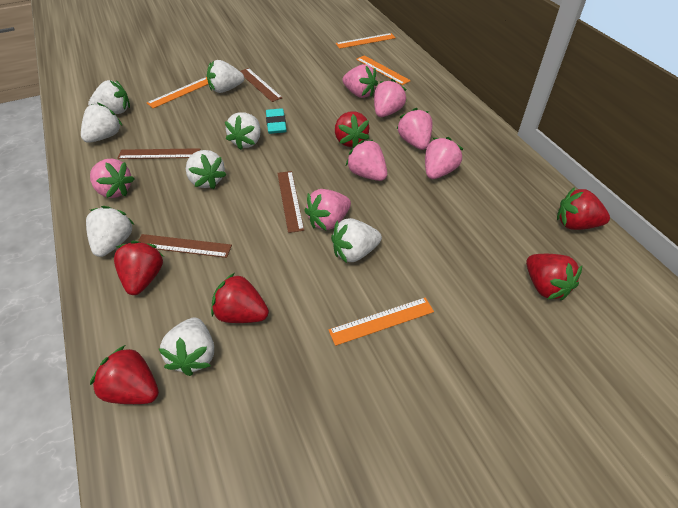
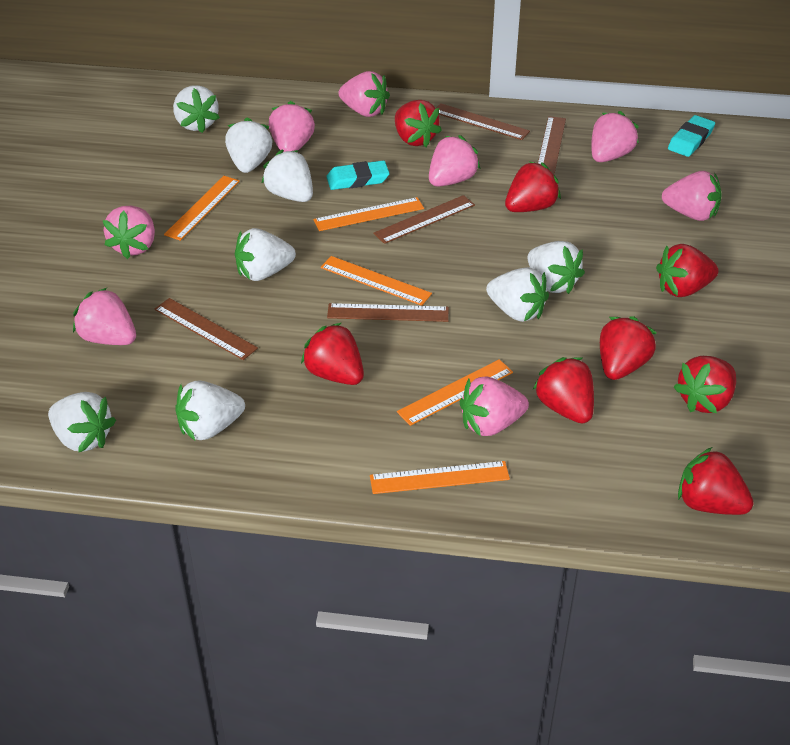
brown ruler: 4 -> 5
orange ruler: 4 -> 5
pink strawberry: 7 -> 8
red strawberry: 6 -> 8
turquoise eraser: 1 -> 2

